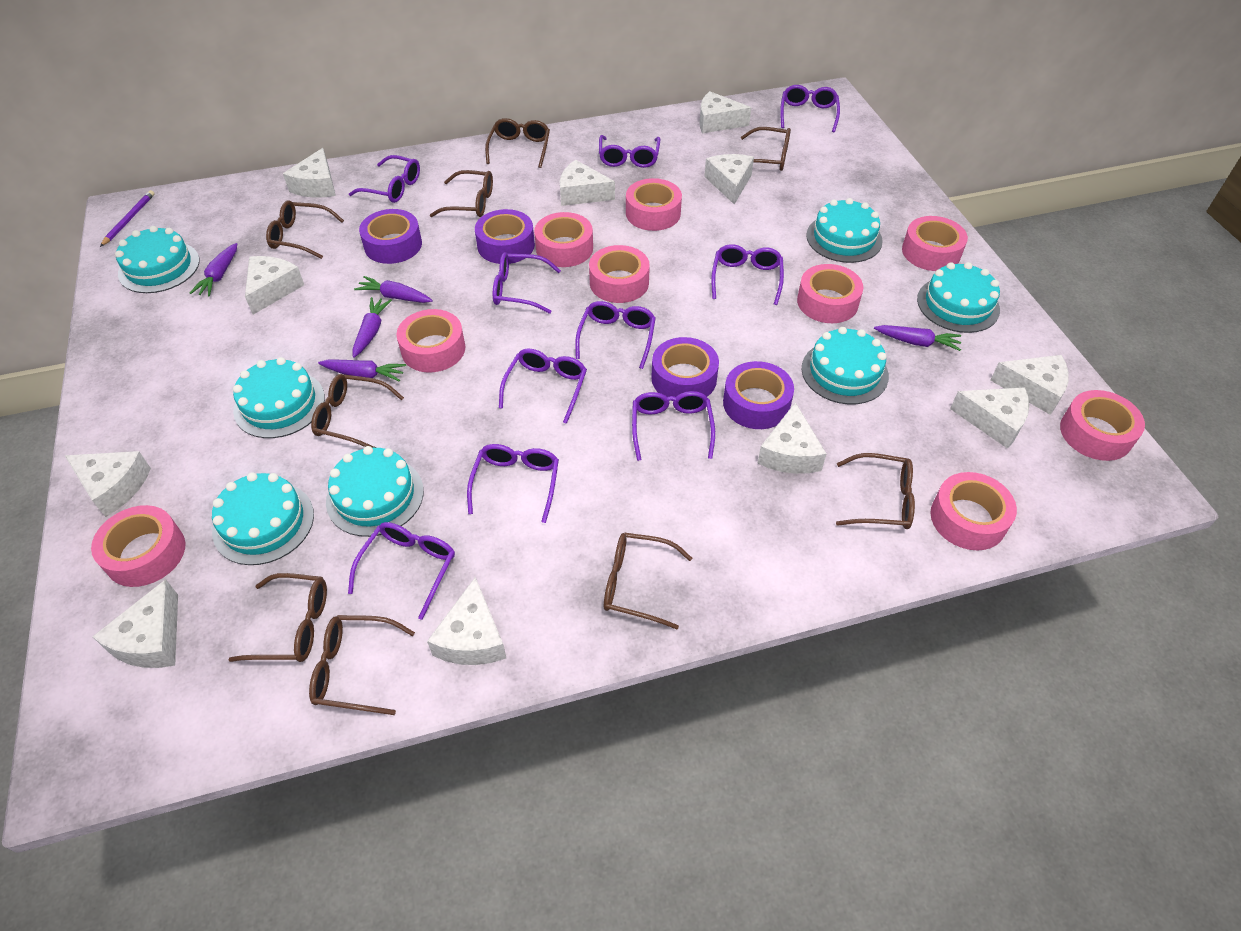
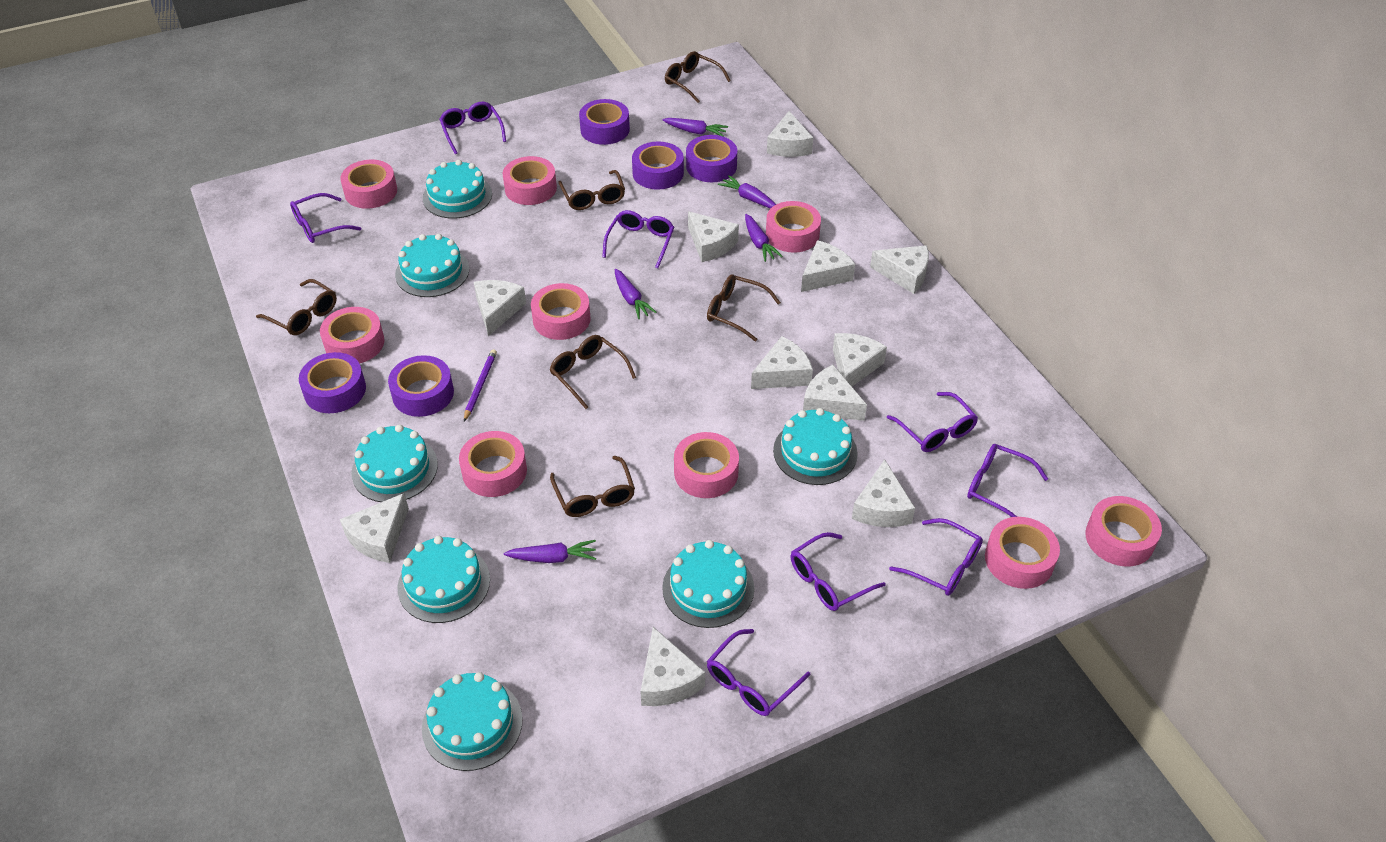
brown glasses: 9 -> 6
purple glasses: 10 -> 8
purple tape: 4 -> 5

